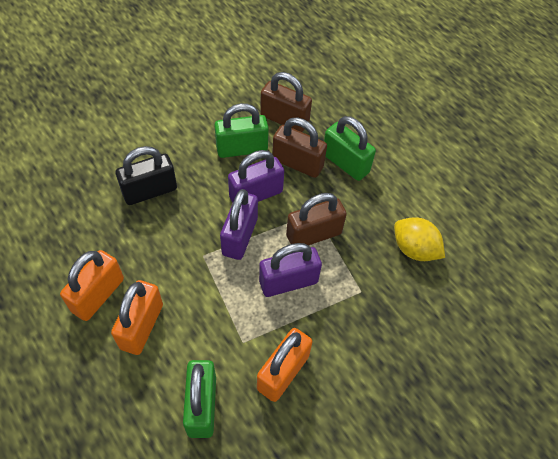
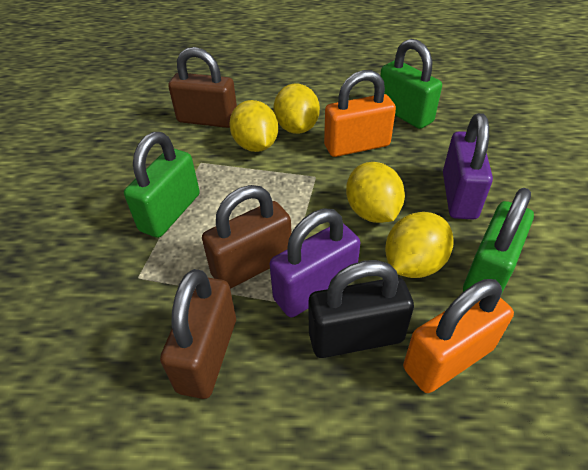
orange padlock: 3 -> 2
purple padlock: 3 -> 2
yellow lemon: 1 -> 4

